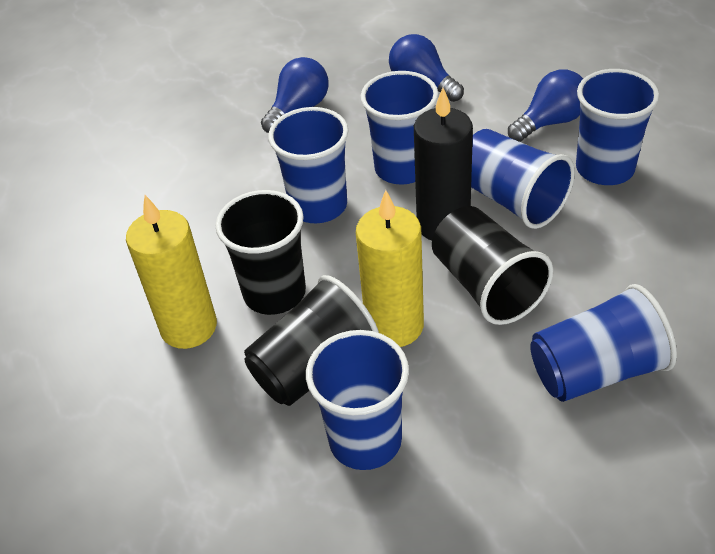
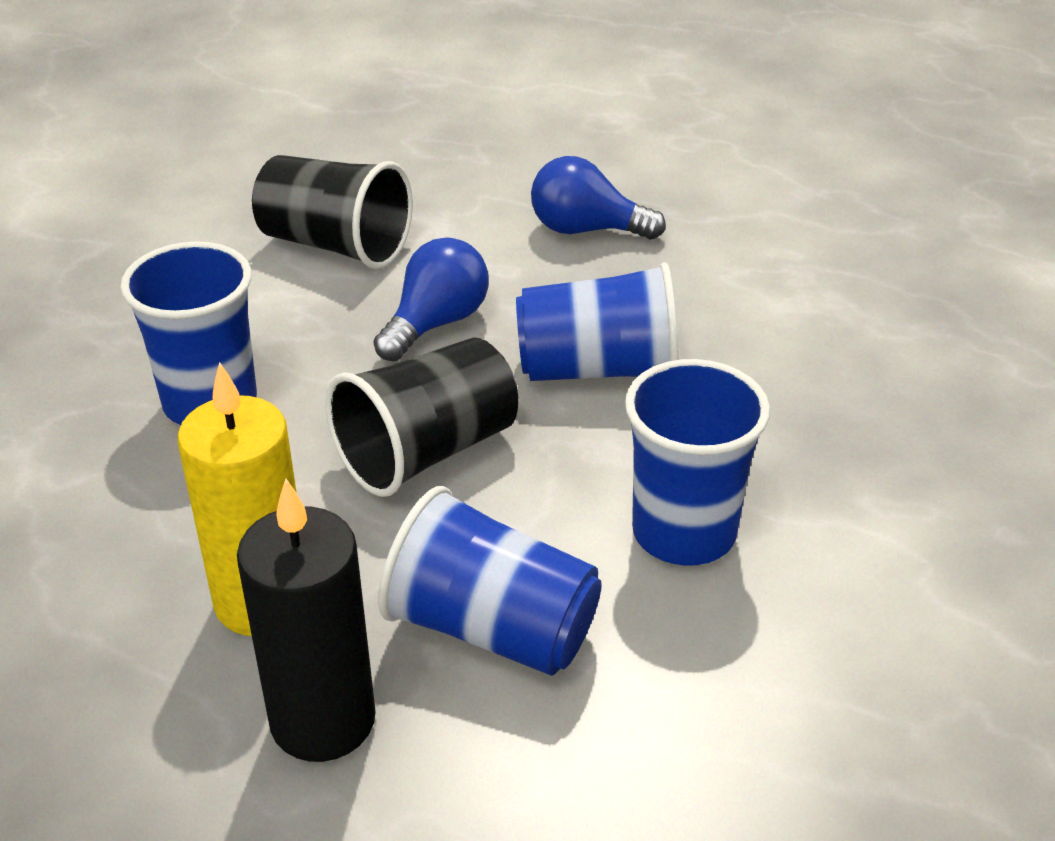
black cup: 3 -> 2
blue cup: 6 -> 4
blue light bulb: 3 -> 2
yellow candle: 2 -> 1

